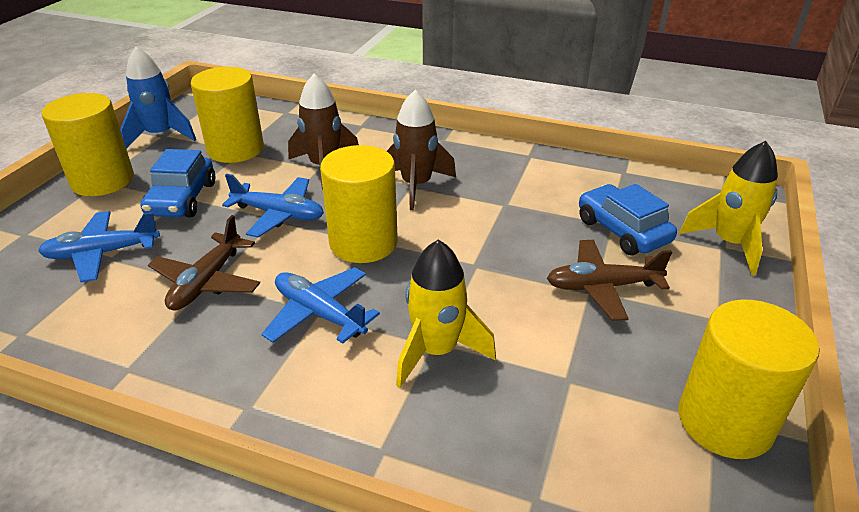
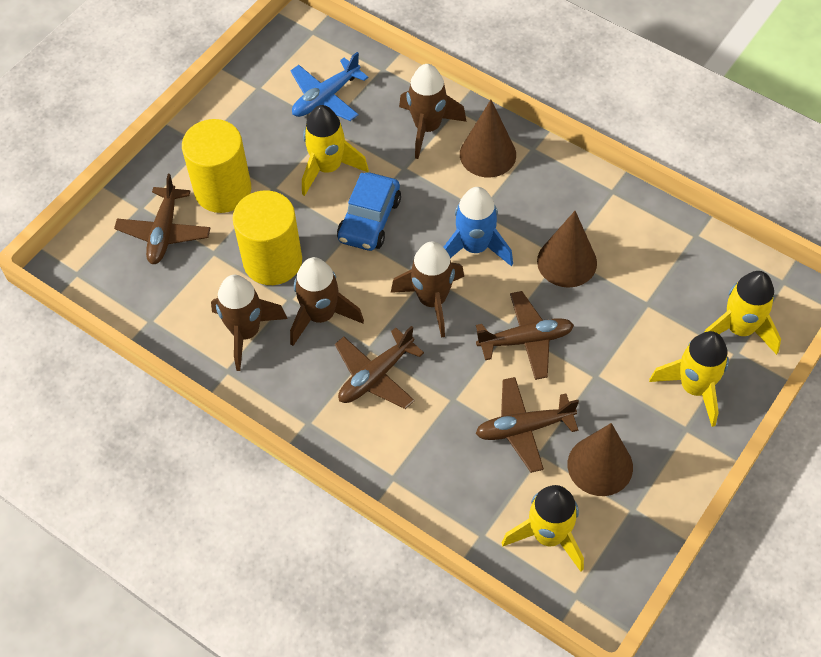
blue car: 2 -> 1
blue plane: 3 -> 1
brown cone: 0 -> 3
brown plane: 2 -> 4
brown rocket: 2 -> 4
yellow cylinder: 4 -> 2
yellow rocket: 2 -> 4

